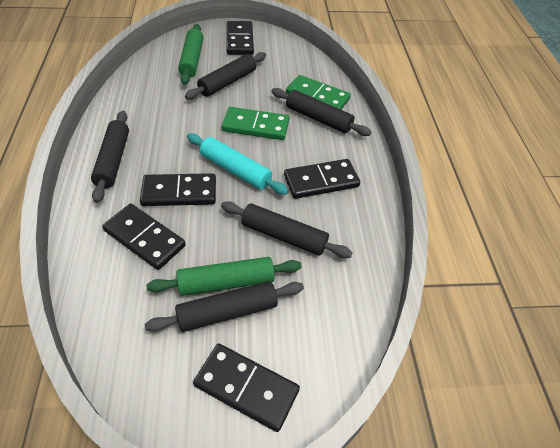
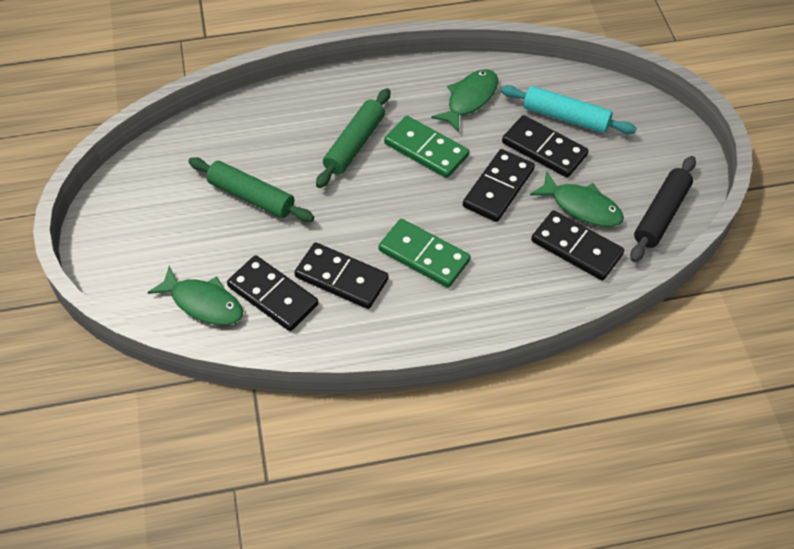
black rolling pin: 5 -> 1
green fish: 0 -> 3

